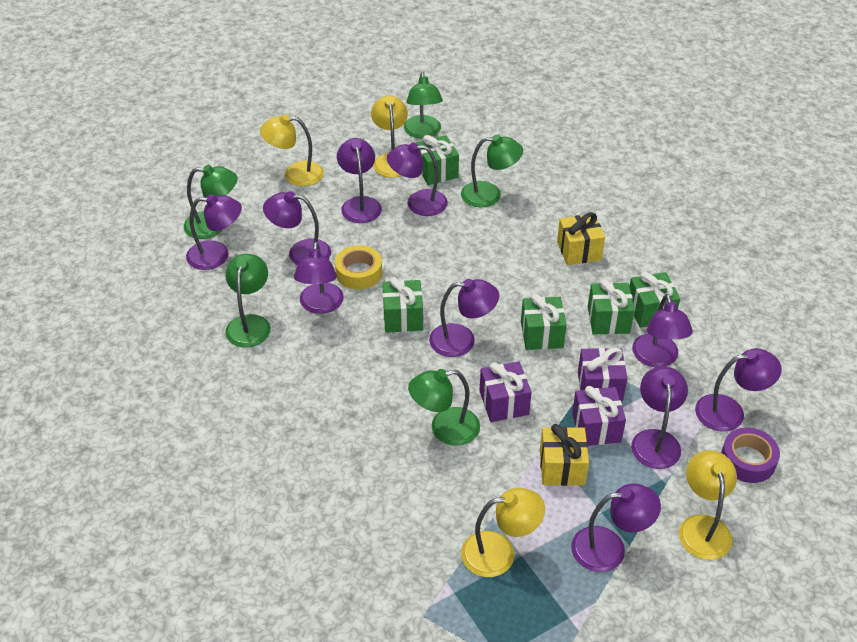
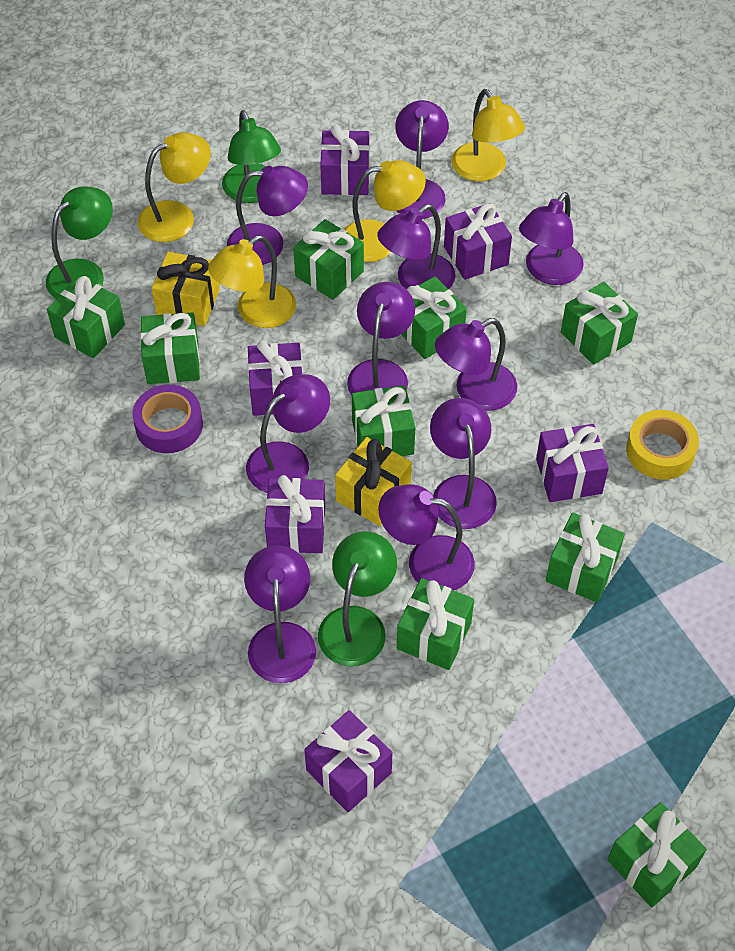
green gift: 5 -> 9
green lamp: 5 -> 3
purple gift: 3 -> 6

